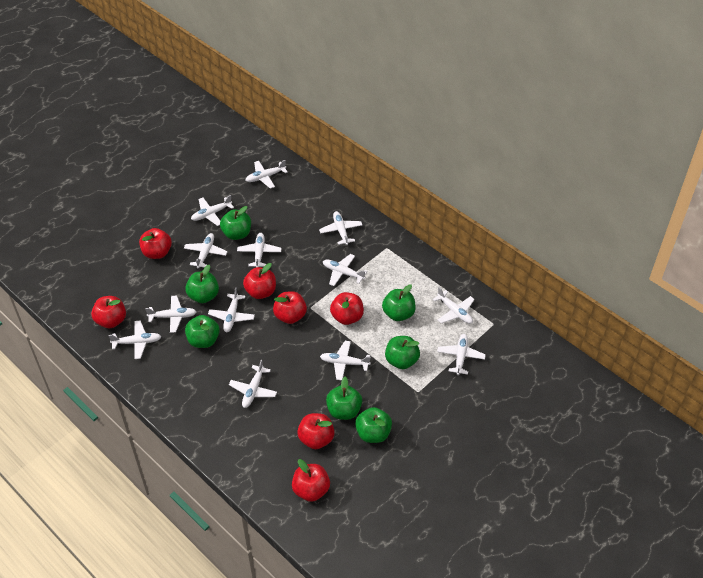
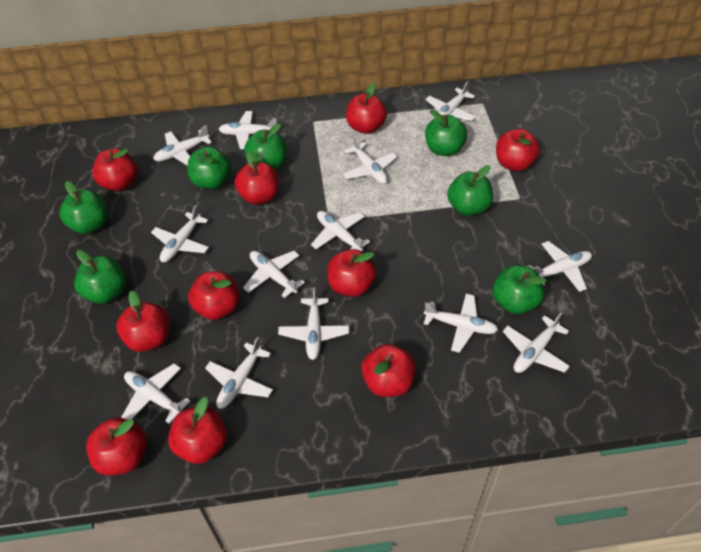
red apple: 7 -> 10

